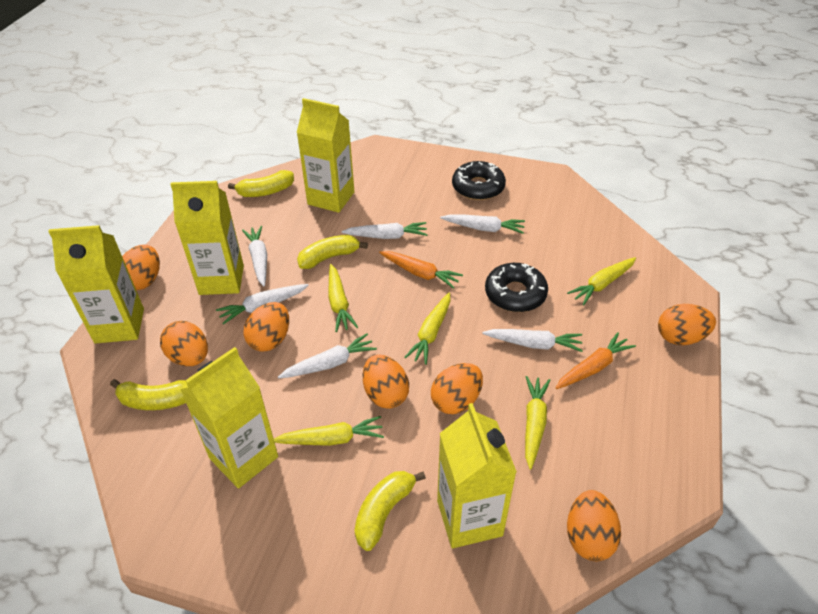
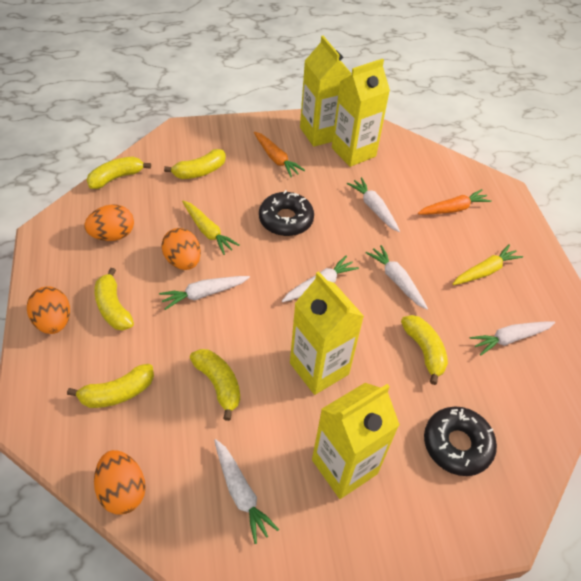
orange egg: 7 -> 4
yellow banana: 4 -> 6
yellow carrot: 5 -> 2
yellow carton: 5 -> 4

